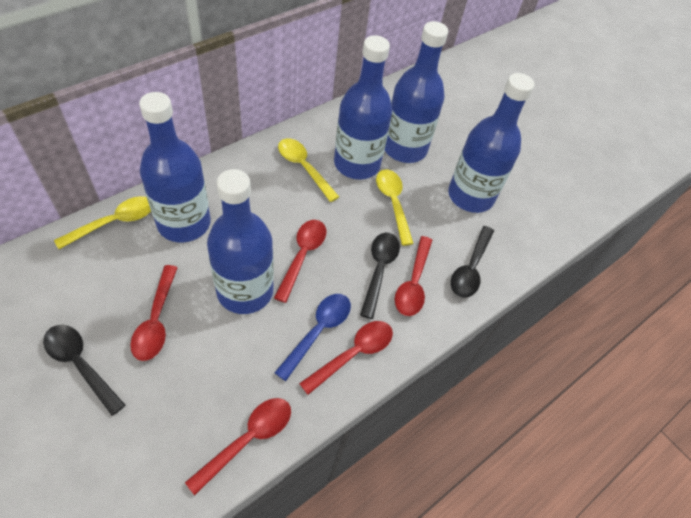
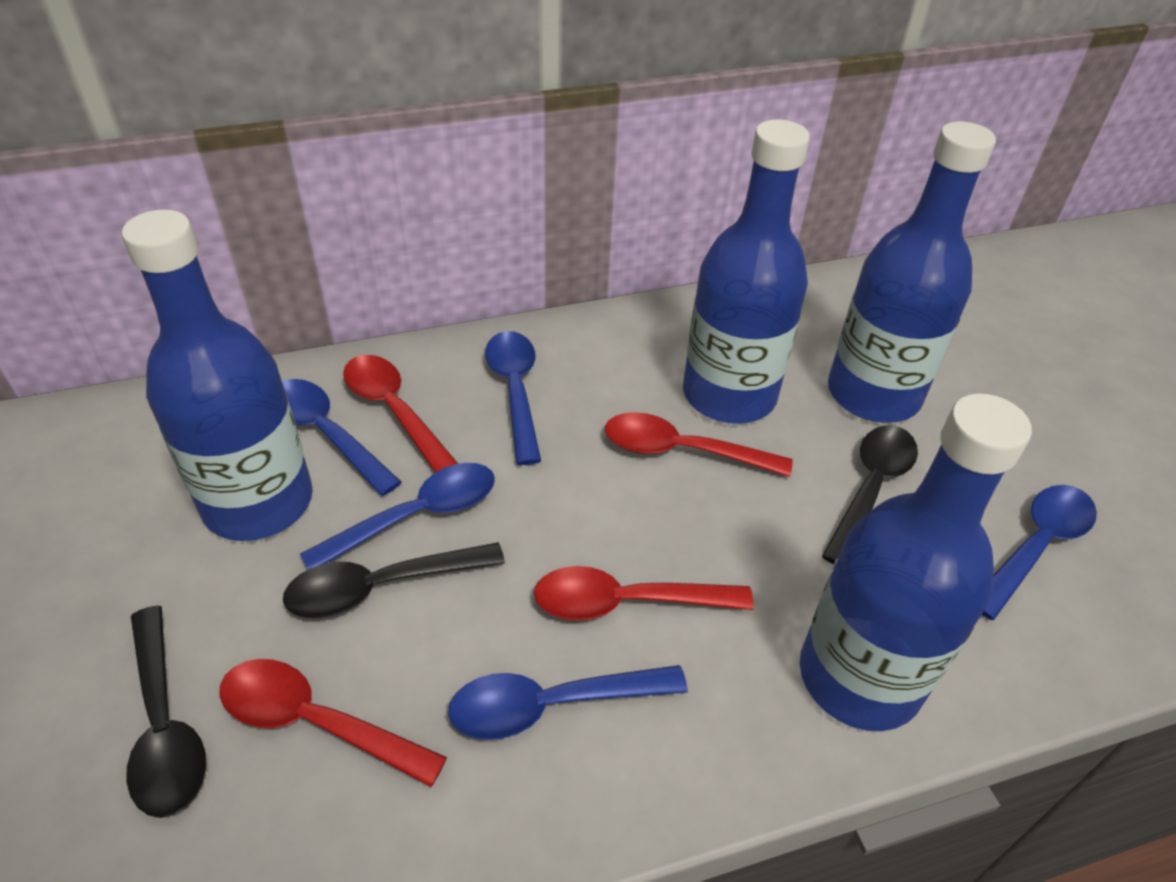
blue bottle: 5 -> 4
blue spoon: 1 -> 5
red spoon: 5 -> 4
yellow spoon: 3 -> 0

